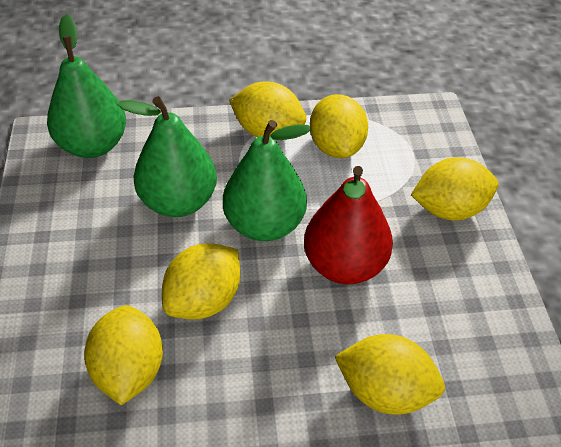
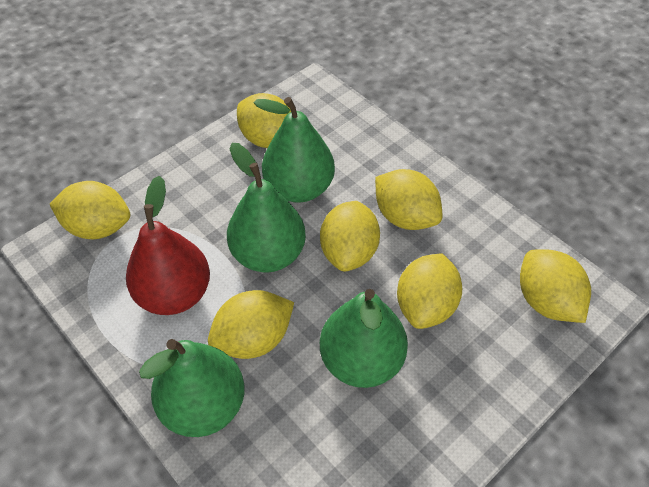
green pear: 3 -> 4
yellow lemon: 6 -> 7

